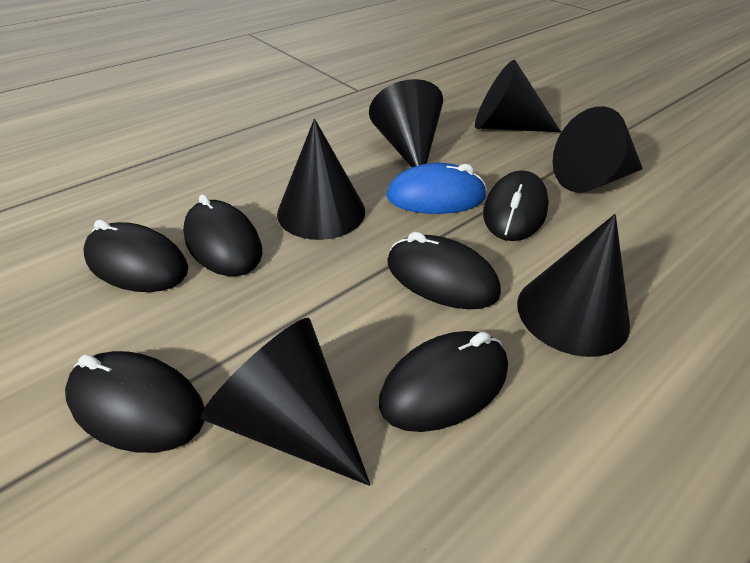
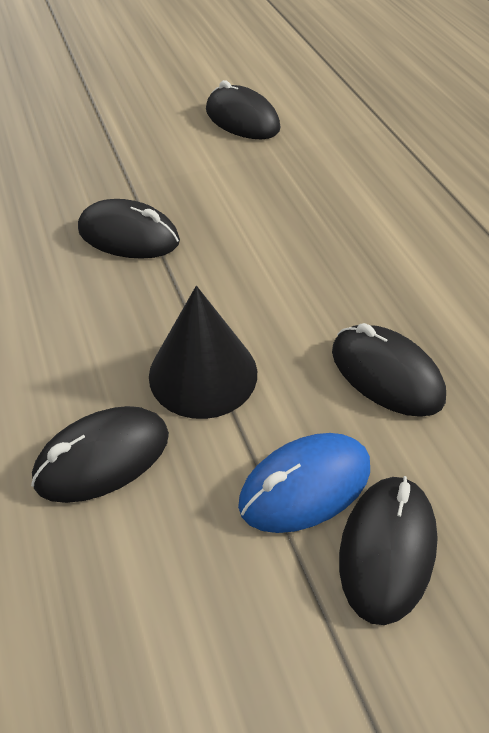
black cone: 6 -> 1
black mouse: 6 -> 5

